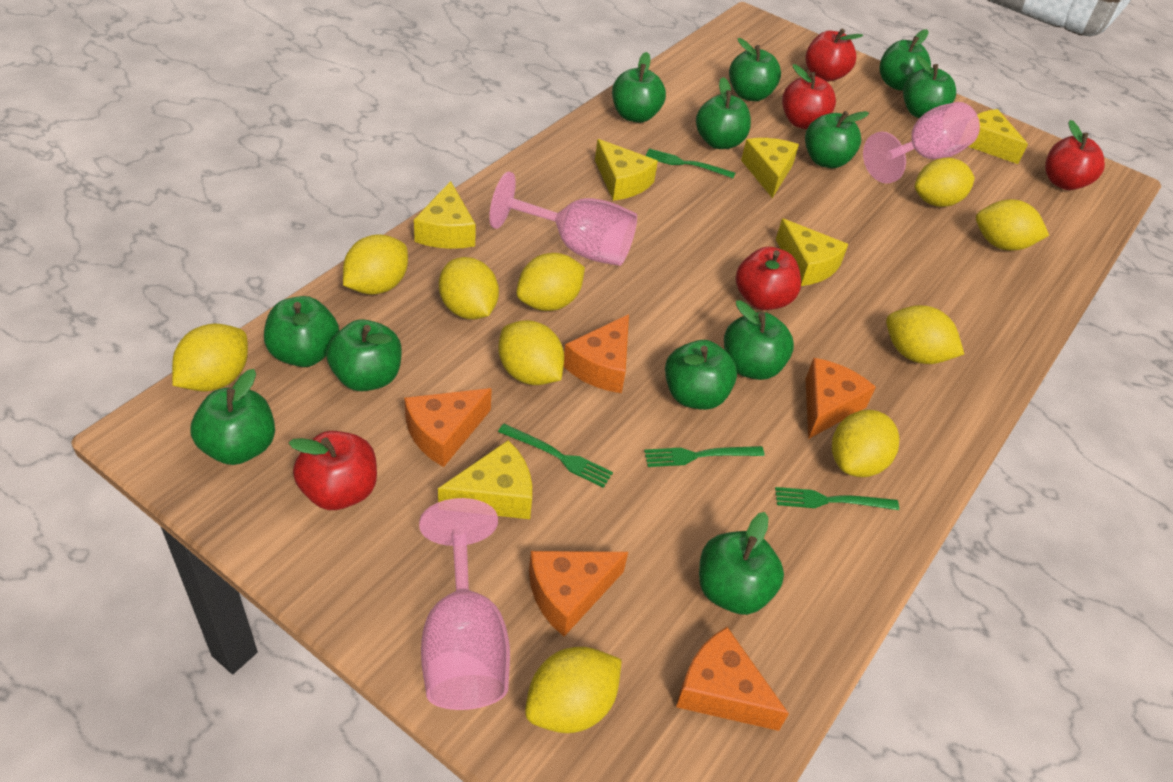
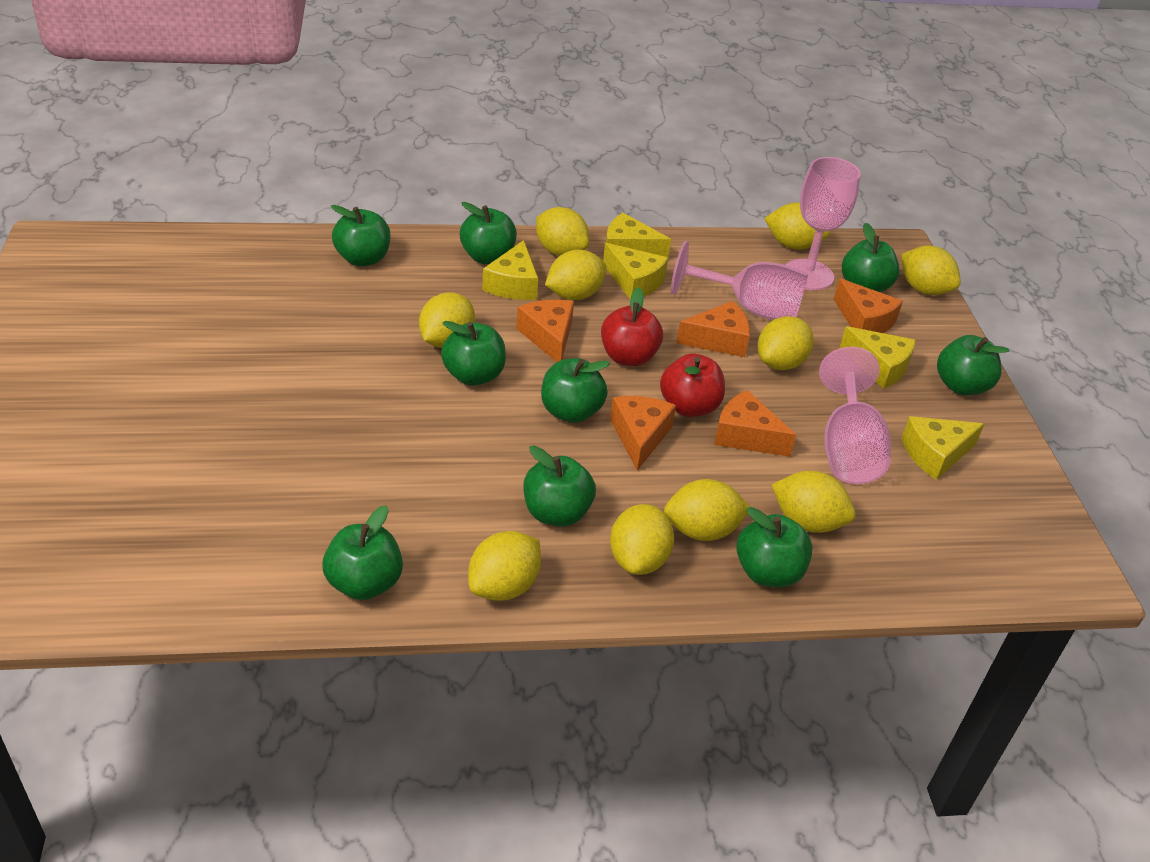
green apple: 12 -> 9
green fork: 4 -> 0
red apple: 5 -> 2
yellow cheese: 6 -> 5

